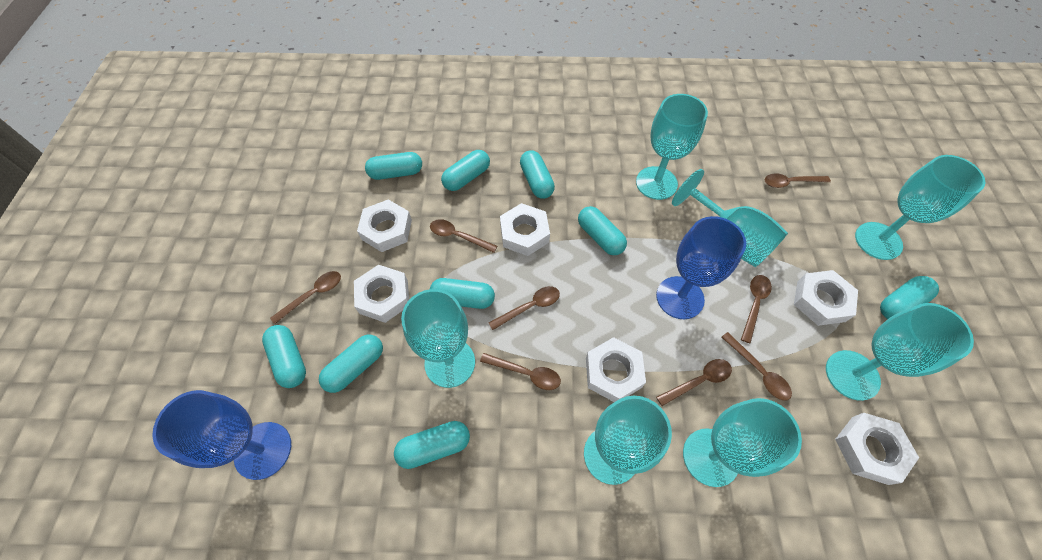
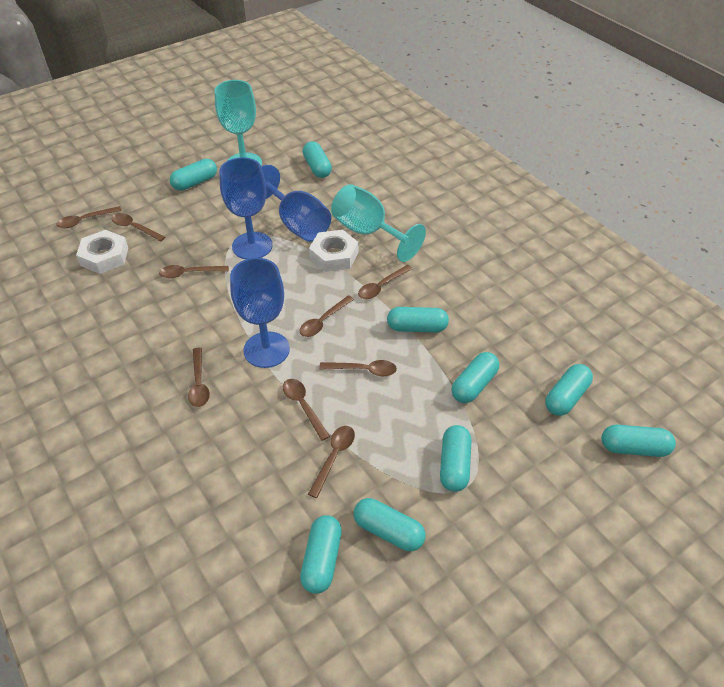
blue goblet: 2 -> 3
brown spoon: 8 -> 9
turquoise goblet: 7 -> 2
white nut: 6 -> 2

